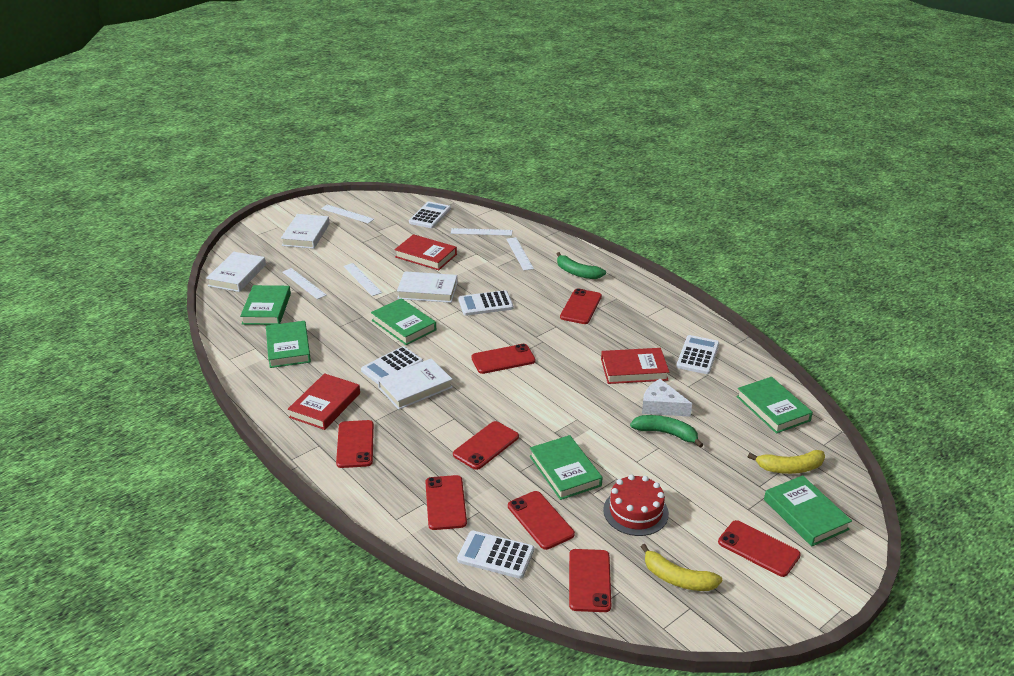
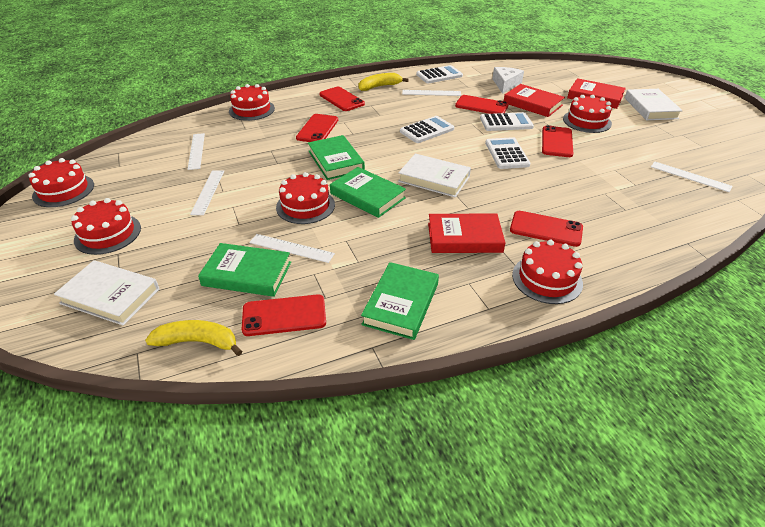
green banana: 2 -> 0
green book: 6 -> 4
red cake: 1 -> 6
red phone: 8 -> 6
white book: 4 -> 3
white calculator: 5 -> 4

